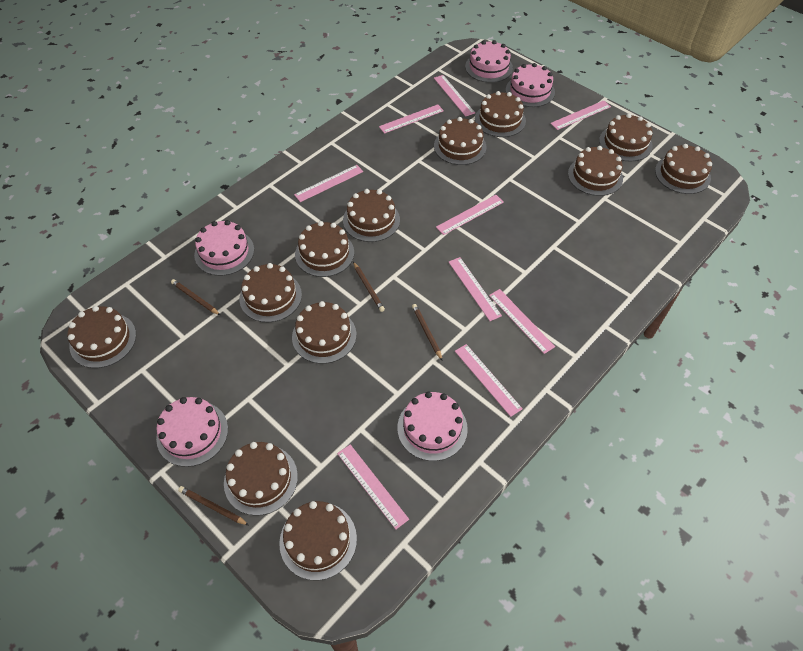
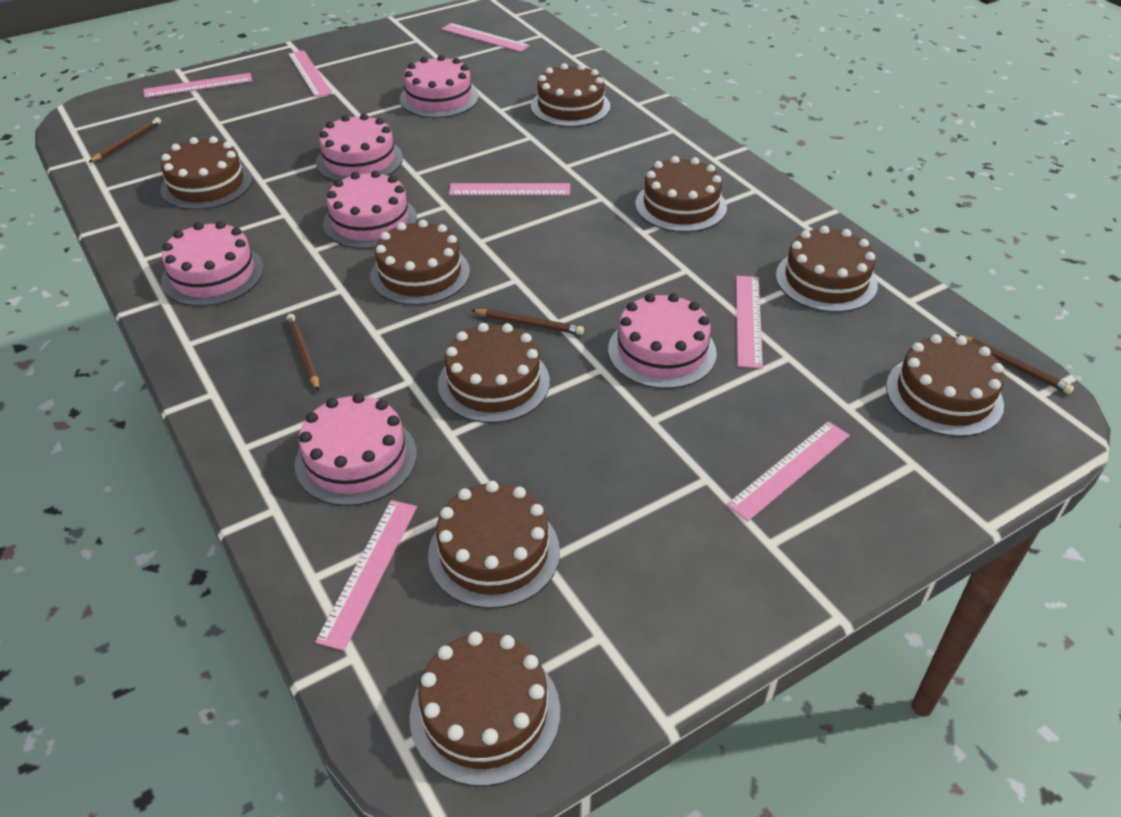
brown cake: 12 -> 9
pink cake: 5 -> 6
pink ruler: 9 -> 7

